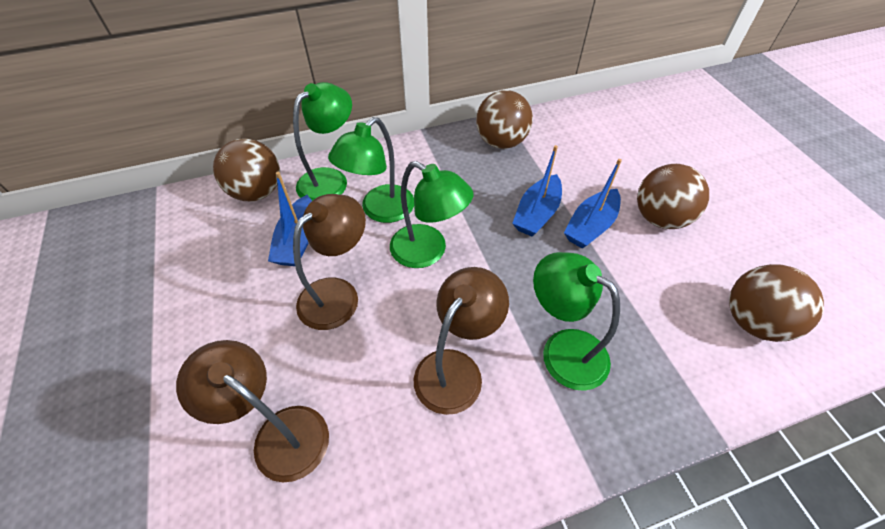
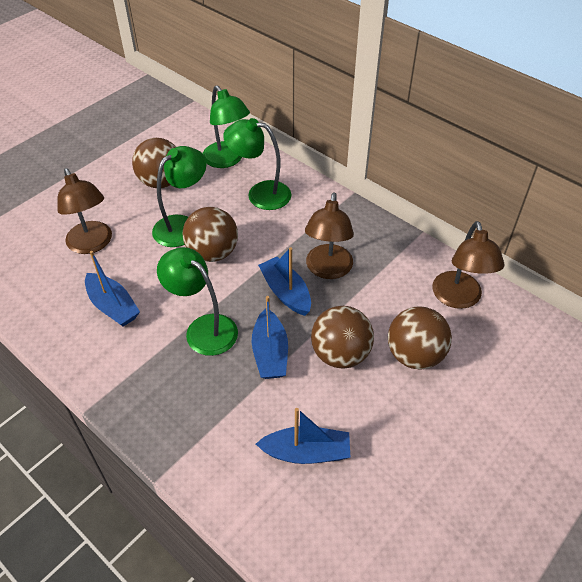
blue boat: 3 -> 4

